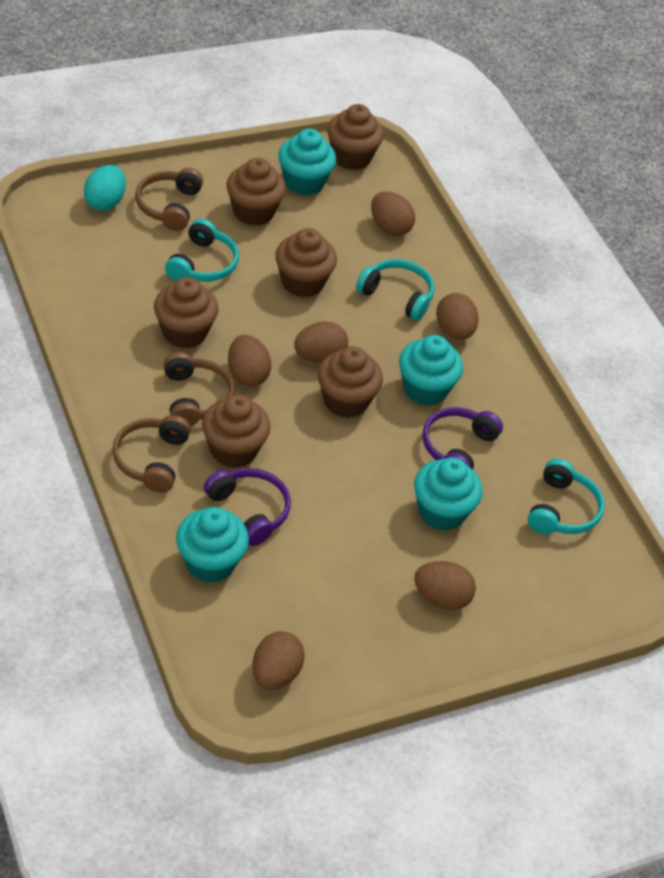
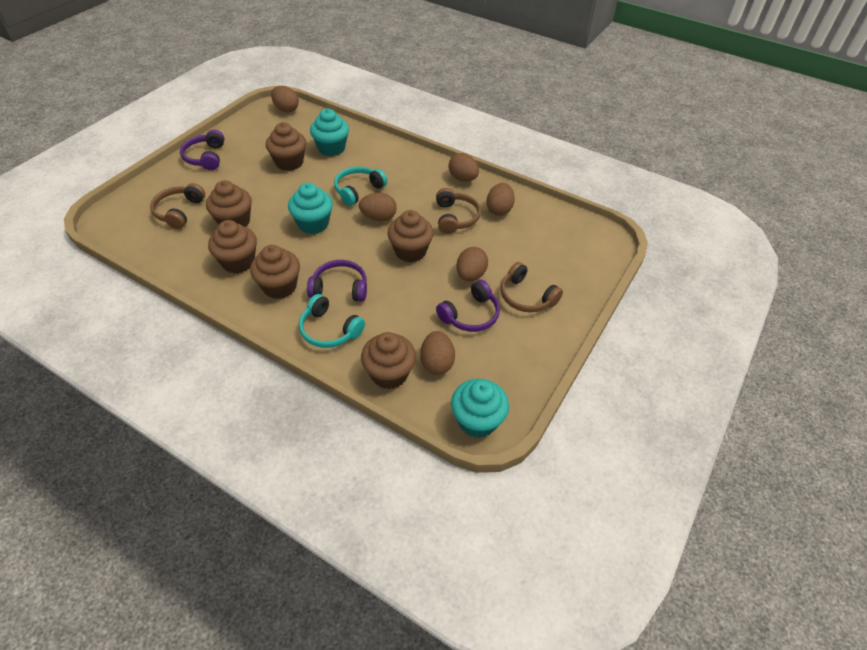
purple headphones: 2 -> 3
turquoise cupcake: 4 -> 3
turquoise egg: 1 -> 0
turquoise headphones: 3 -> 2

